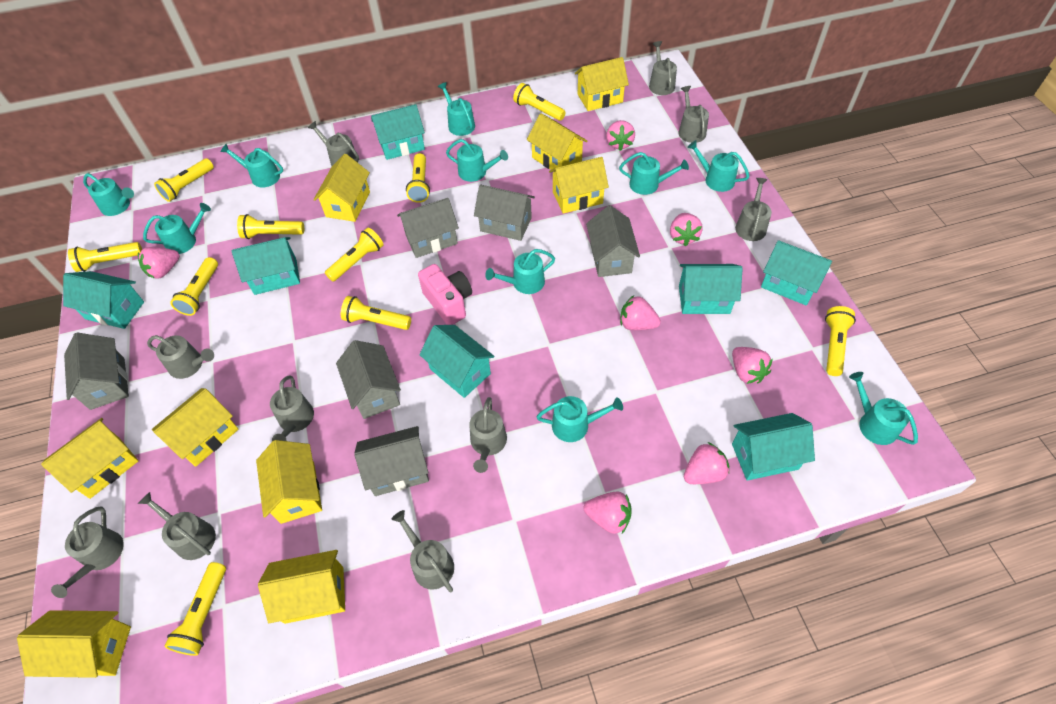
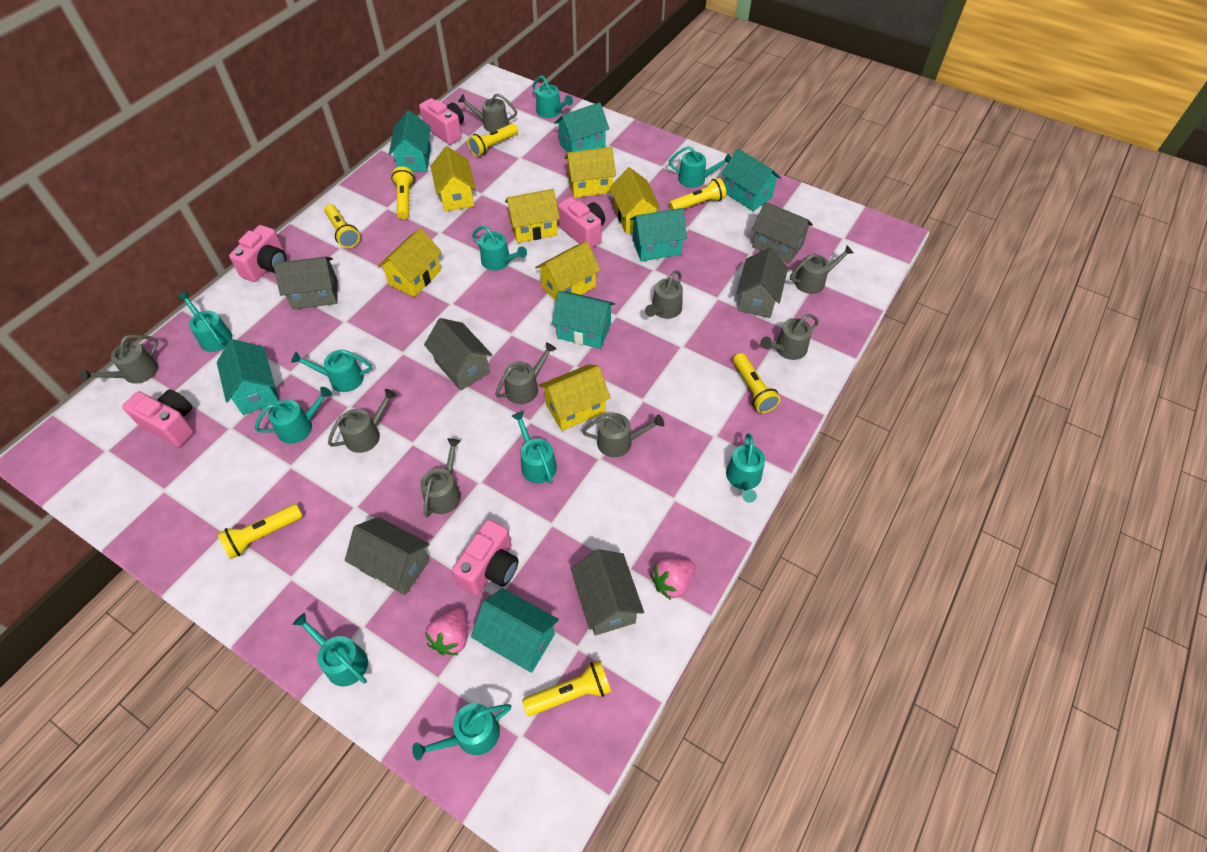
grey watering can: 10 -> 9
pink camera: 1 -> 5
pink strawberry: 7 -> 2
yellow flashlight: 10 -> 7
yellow house: 9 -> 7

